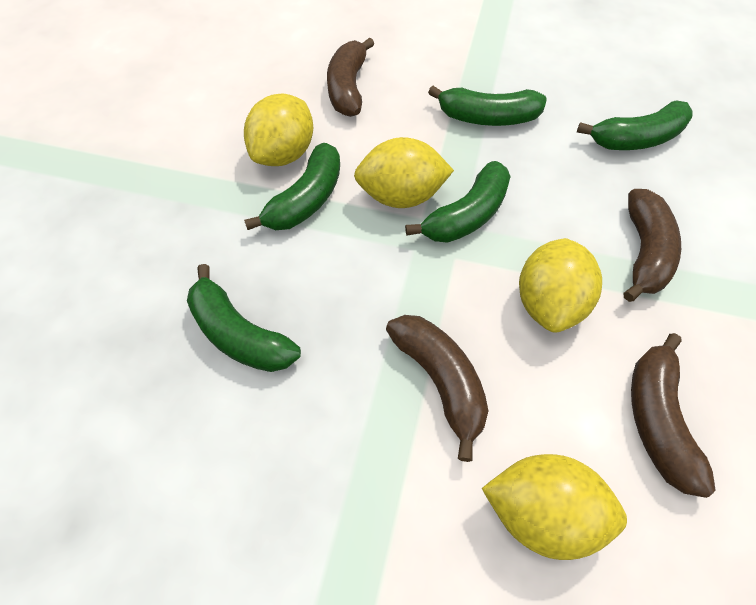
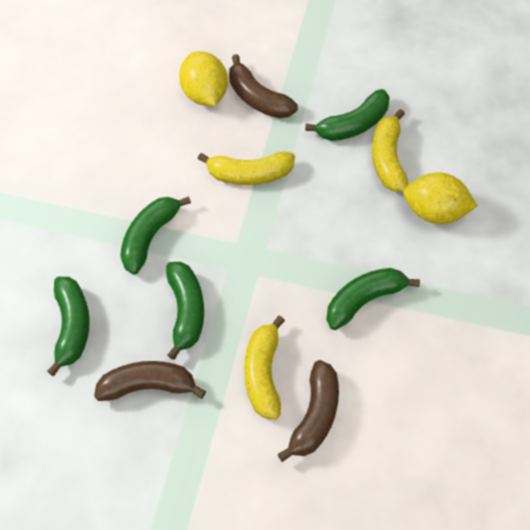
brown banana: 4 -> 3
yellow banana: 0 -> 3
yellow lemon: 4 -> 2

